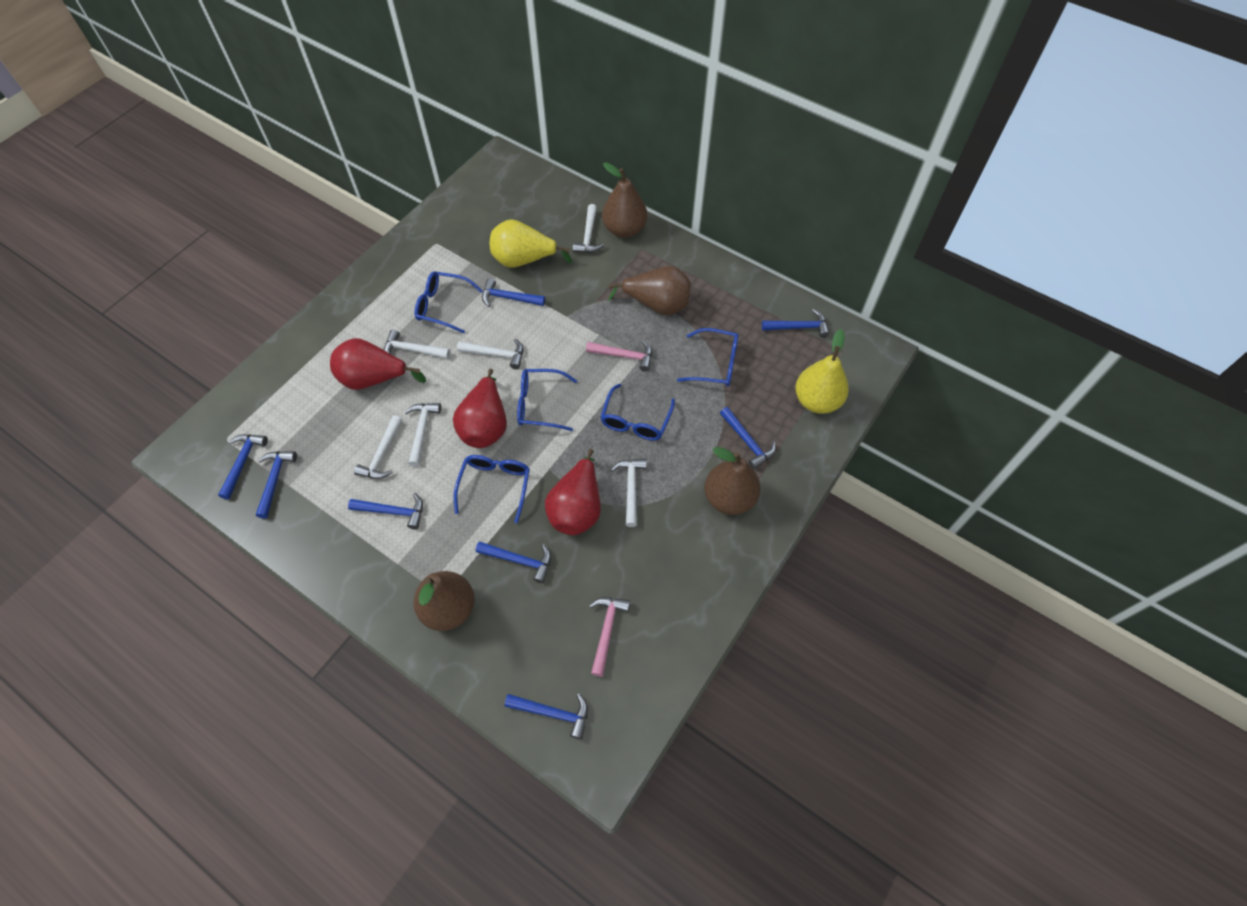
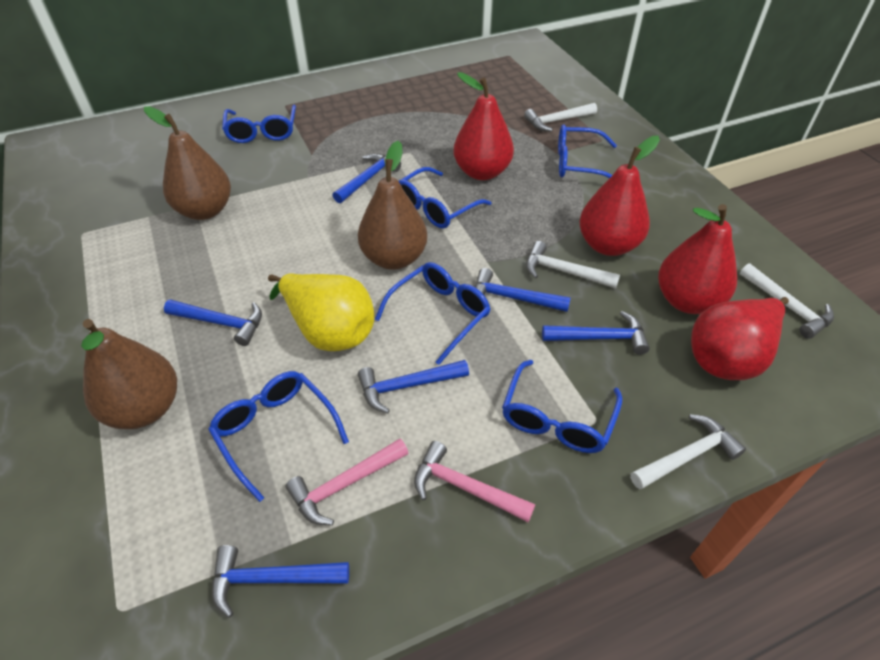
blue glasses: 5 -> 6
blue hammer: 8 -> 6
brown pear: 4 -> 3
red pear: 3 -> 4
white hammer: 6 -> 4
yellow pear: 2 -> 1

